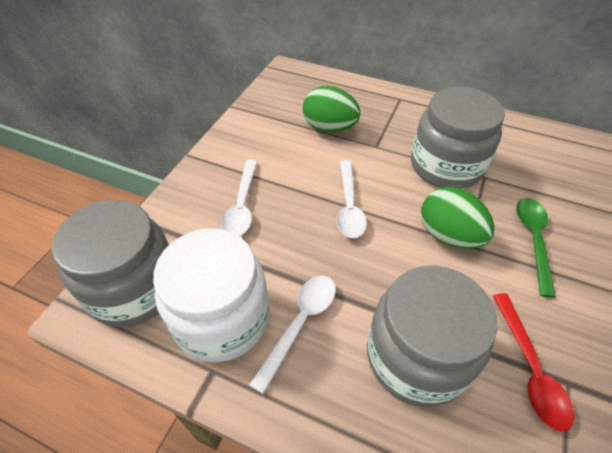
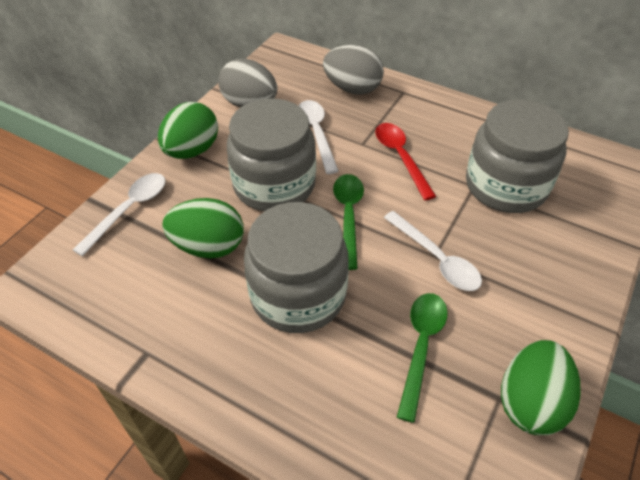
green egg: 2 -> 3
green spoon: 1 -> 2
grey egg: 0 -> 2
white jar: 1 -> 0

